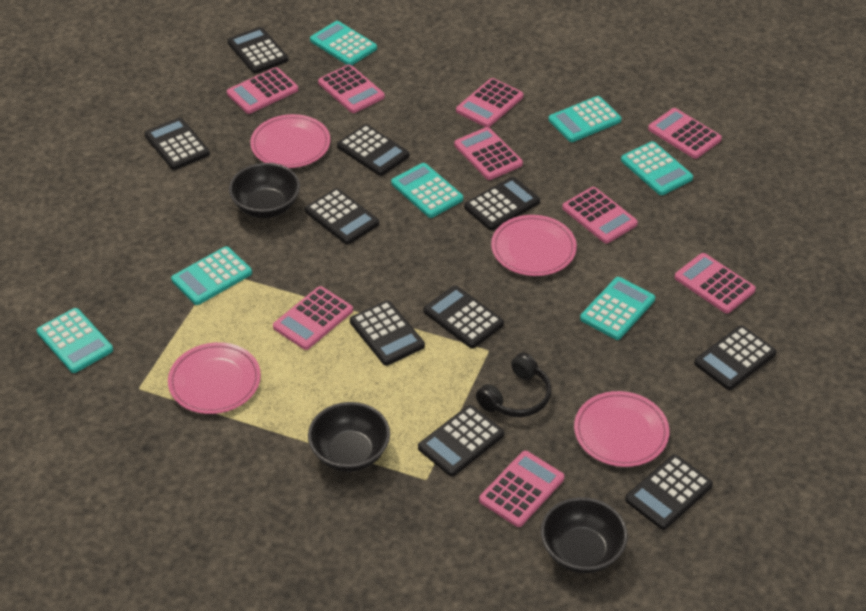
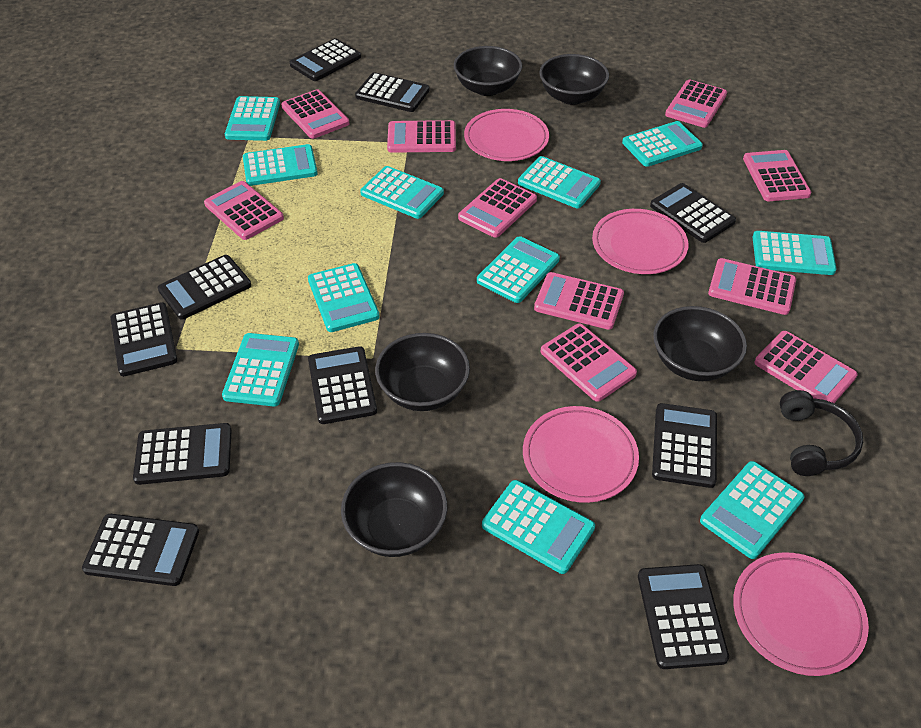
black bowl: 3 -> 5
pink calculator: 9 -> 10
turquoise calculator: 7 -> 11

